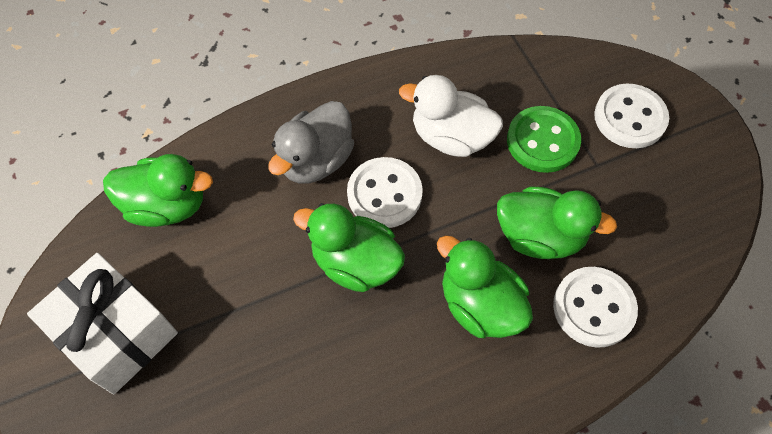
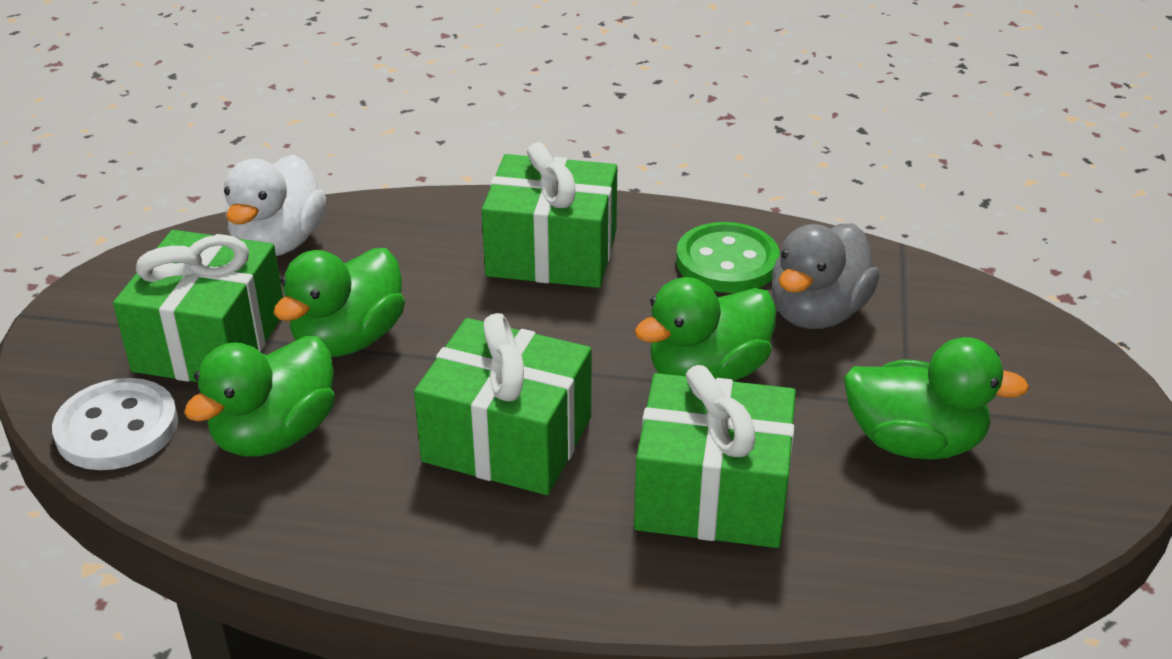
green gift: 0 -> 4
white button: 3 -> 1
white gift: 1 -> 0

